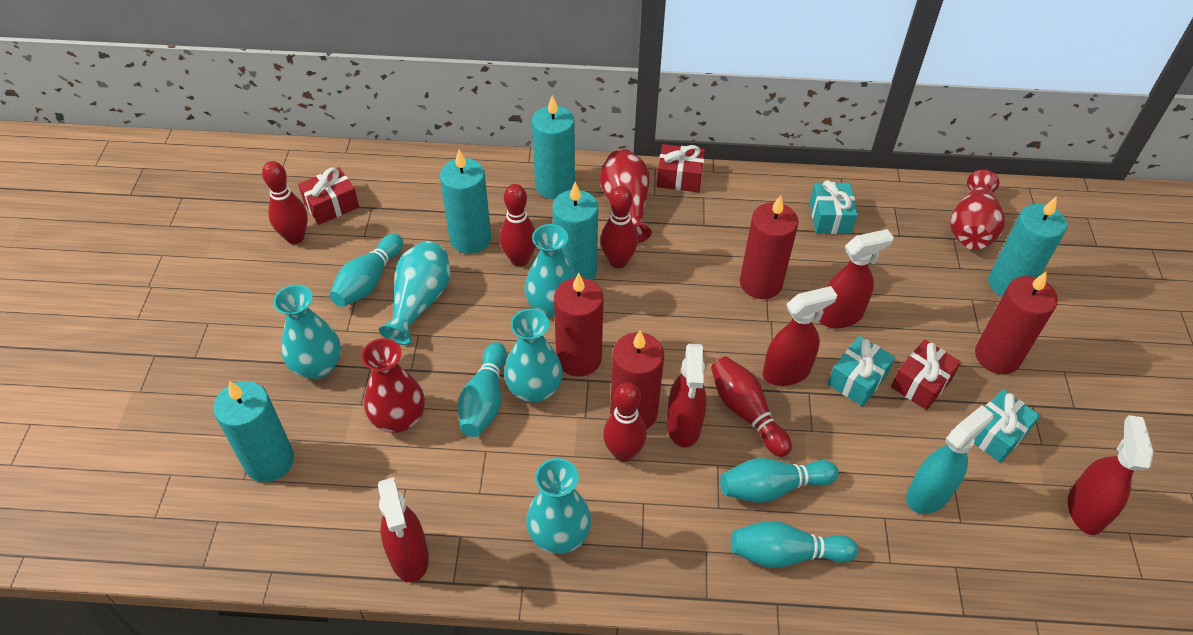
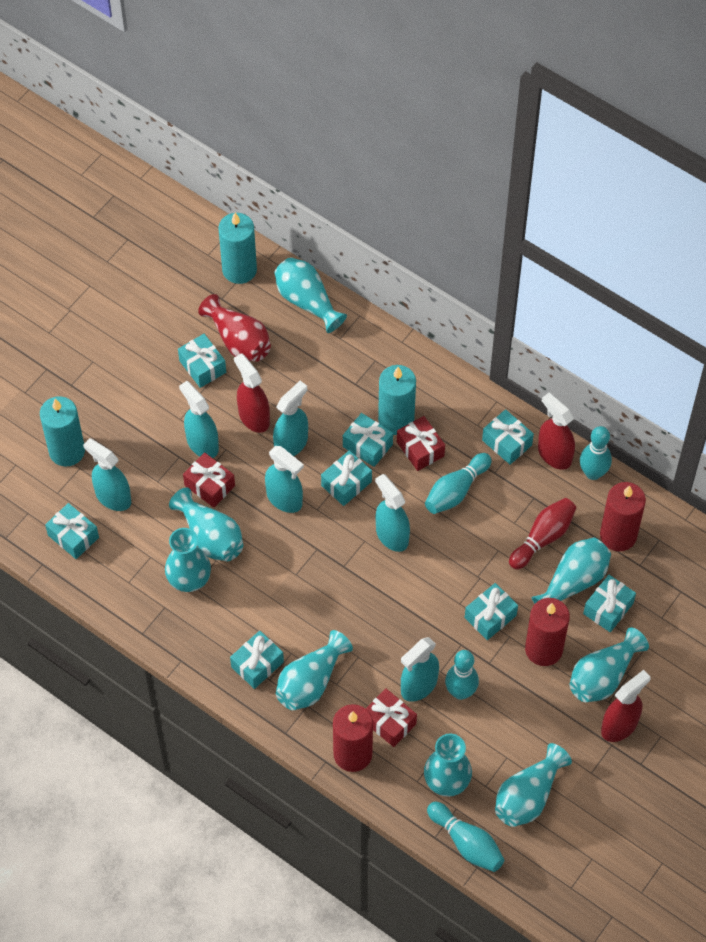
red bowling pin: 5 -> 1
red candle: 4 -> 3
red spray bottle: 5 -> 3
red vase: 3 -> 1
turquoise candle: 5 -> 3
turquoise gift: 3 -> 8
turquoise spray bottle: 1 -> 6
turquoise vase: 5 -> 8

